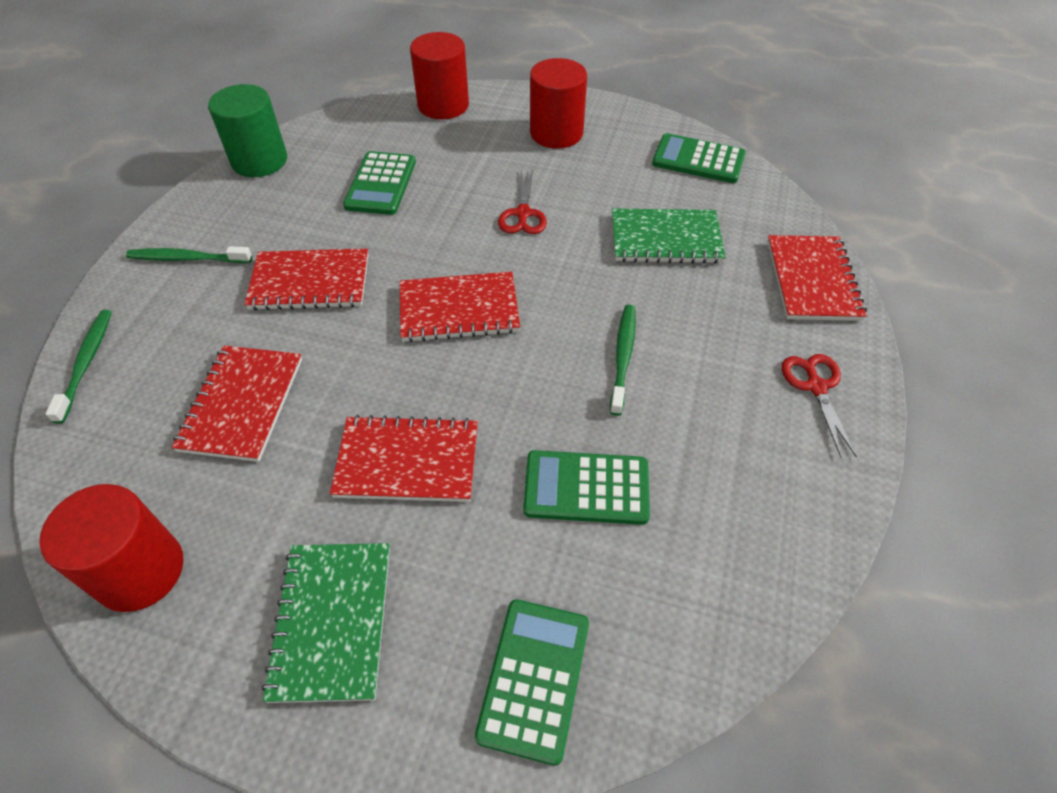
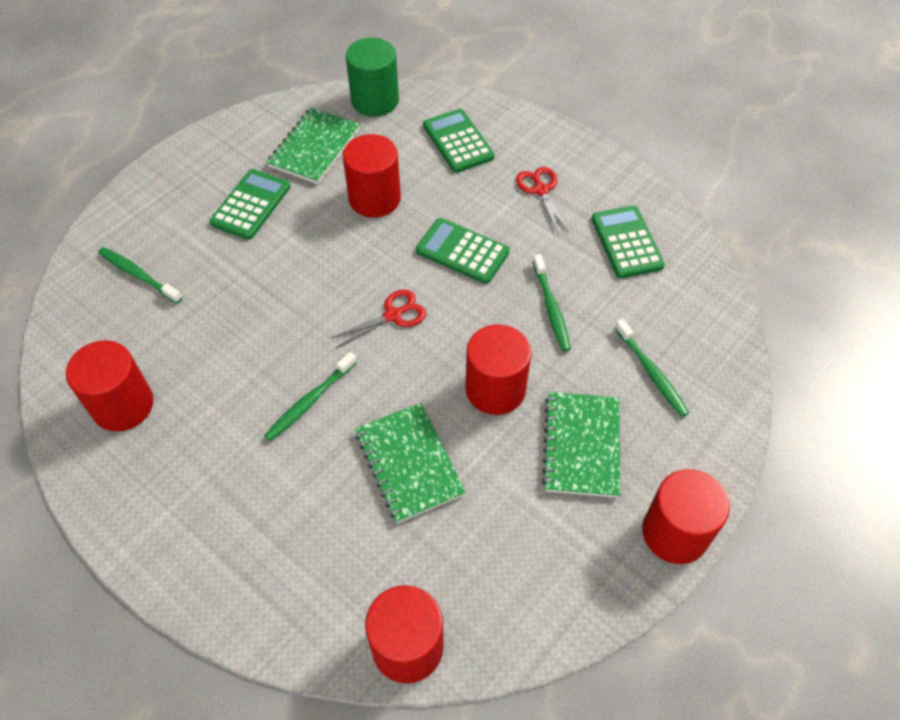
green notebook: 2 -> 3
green toothbrush: 3 -> 4
red cylinder: 3 -> 5
red notebook: 5 -> 0

